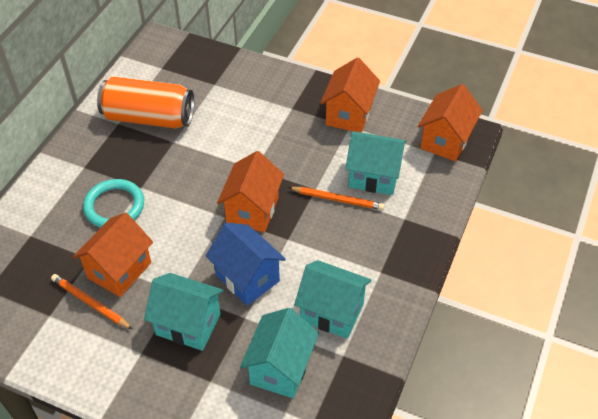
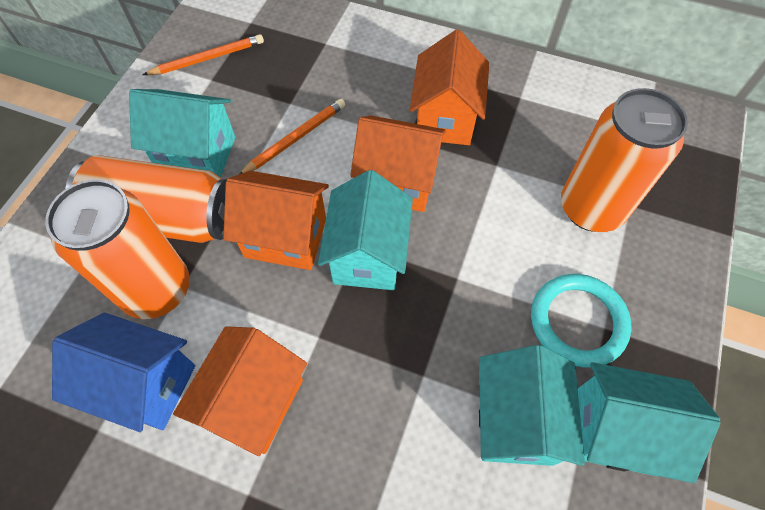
orange can: 1 -> 3

